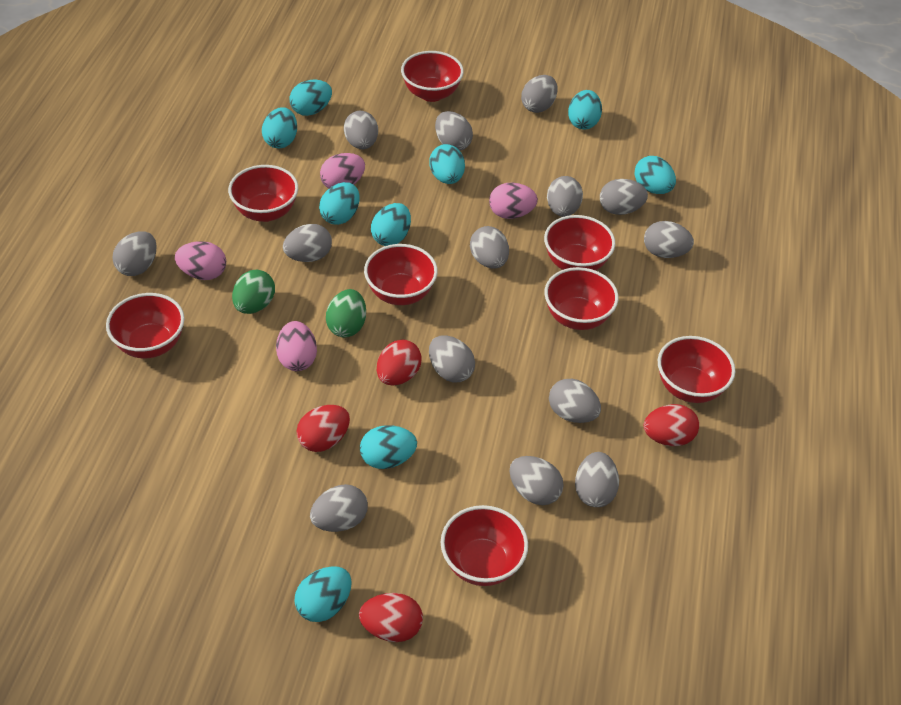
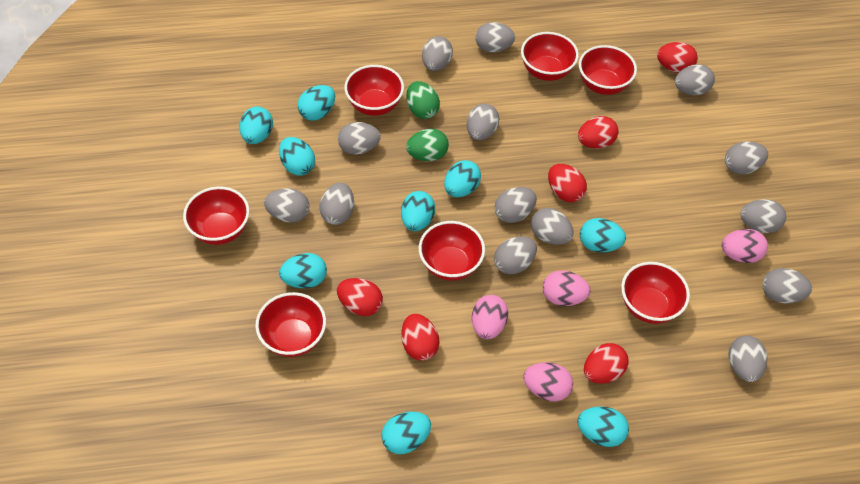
red bowl: 8 -> 7
red egg: 4 -> 6

